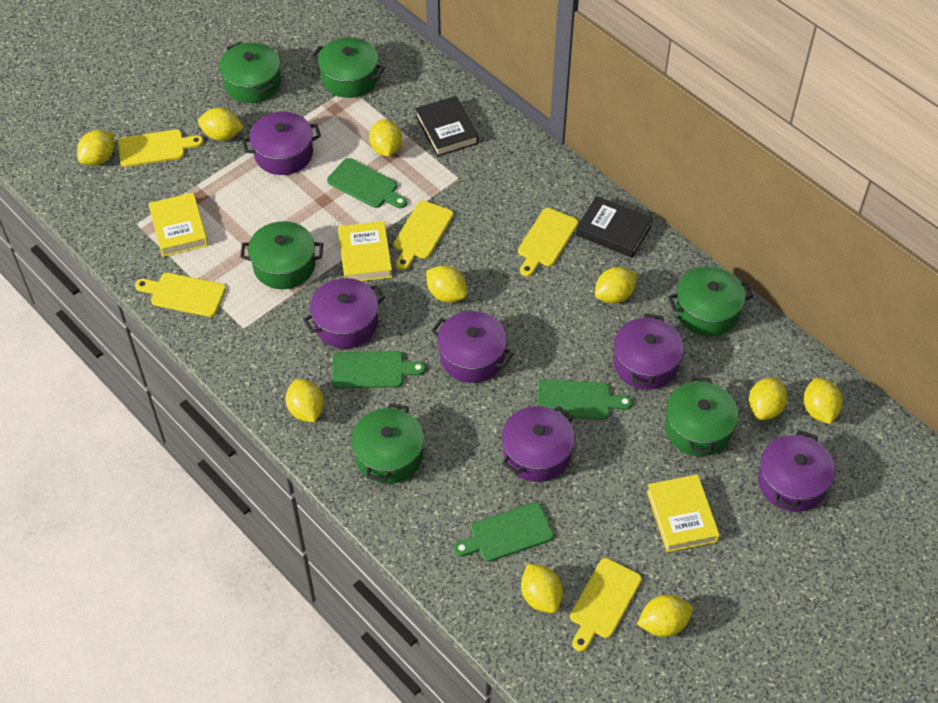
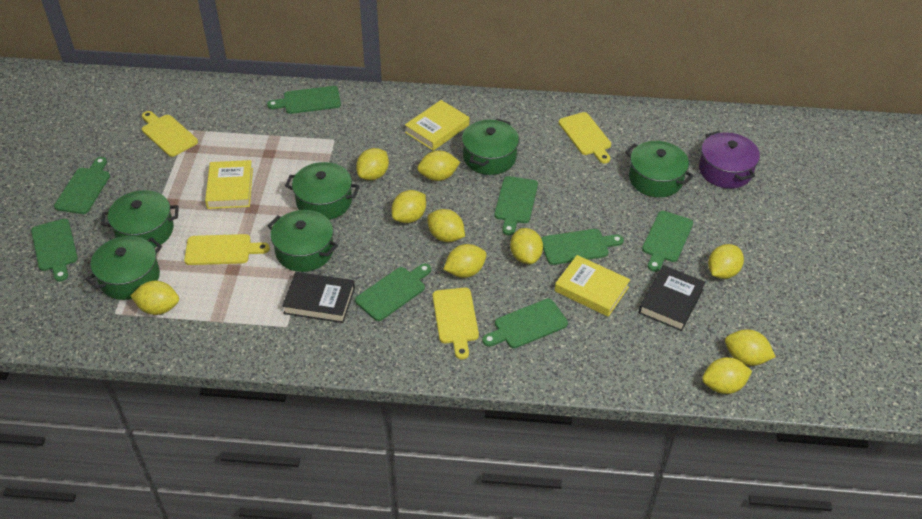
green cutting board: 4 -> 8
purple pot: 6 -> 1
yellow cutting board: 5 -> 4

